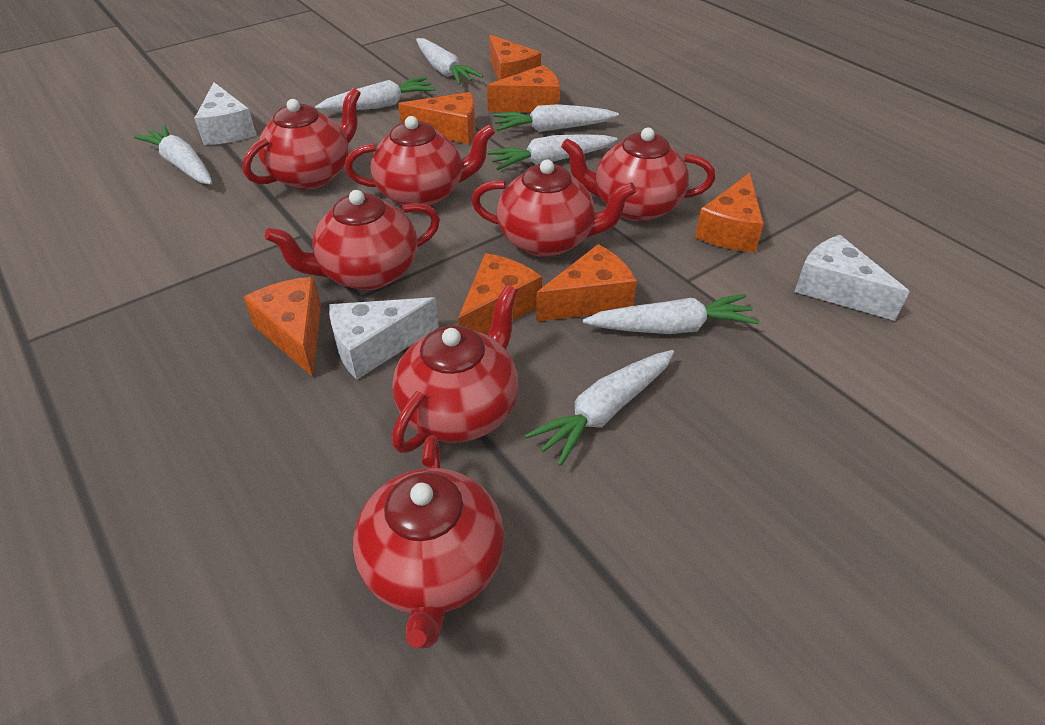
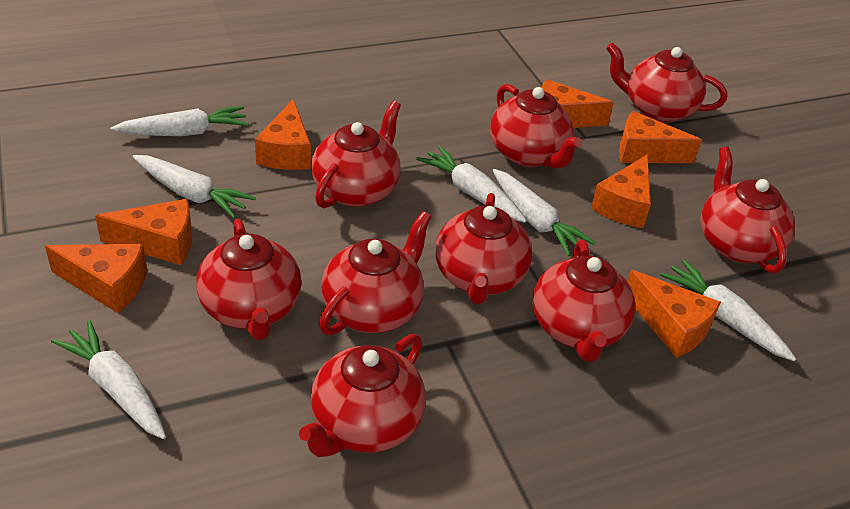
red teapot: 7 -> 9
white carrot: 7 -> 6
white cheese: 3 -> 0

